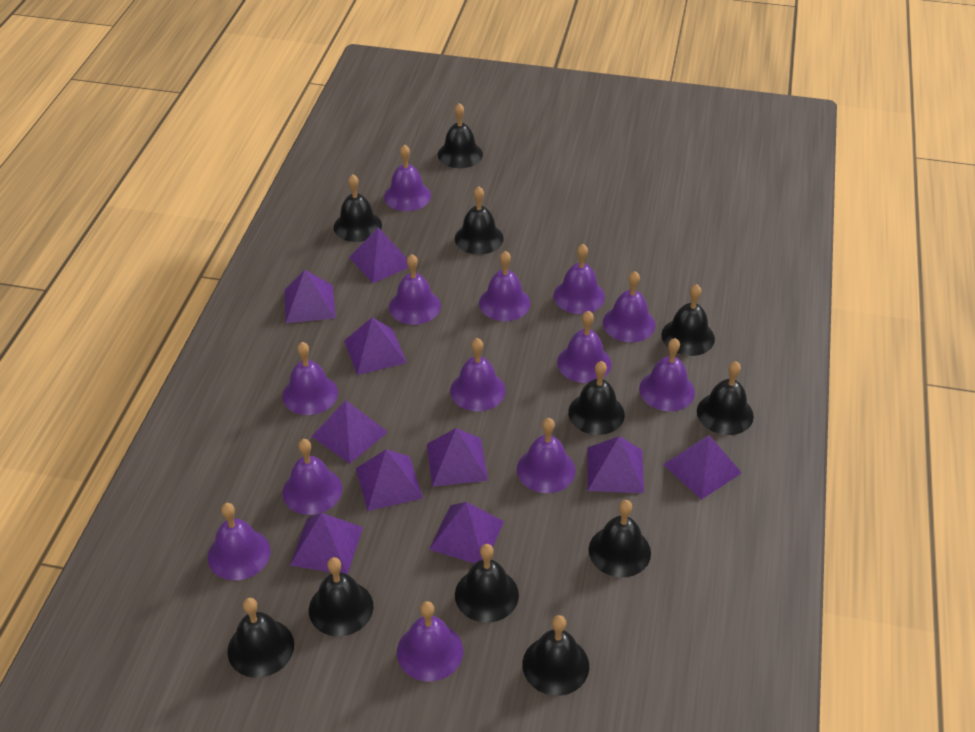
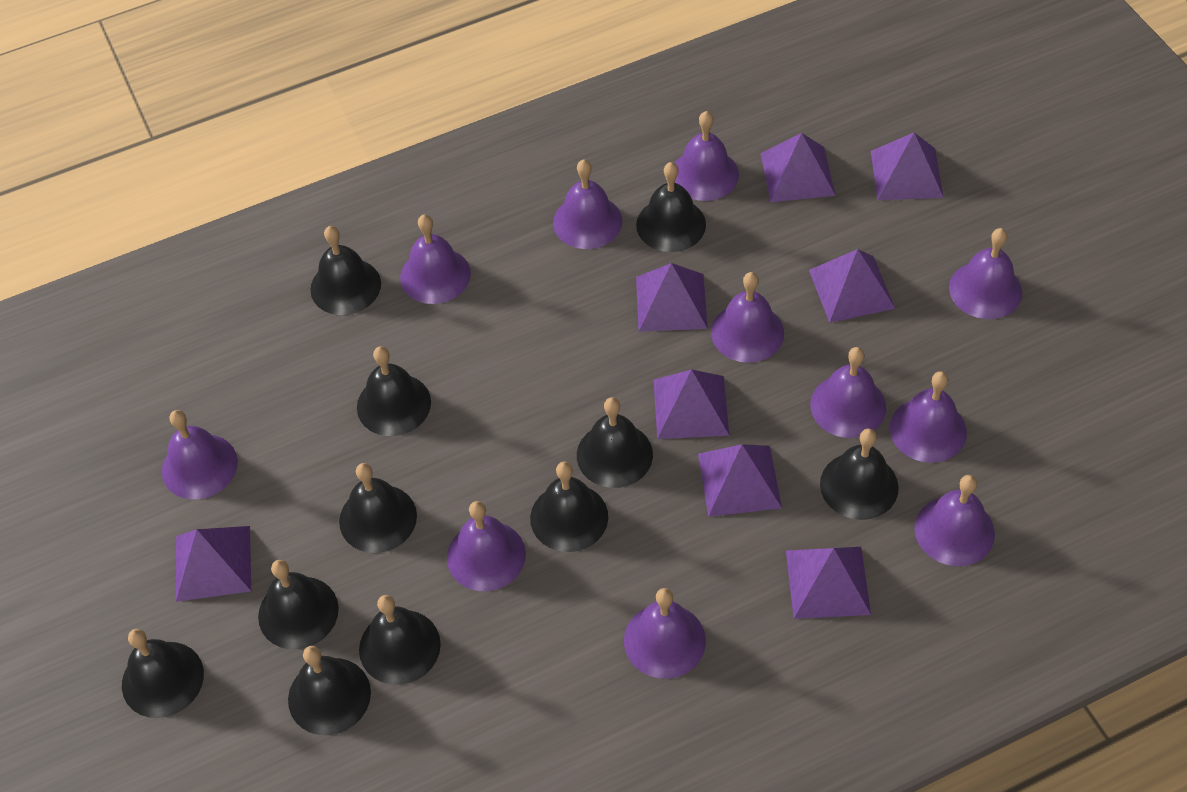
purple bell: 13 -> 11
purple pyramid: 10 -> 8

